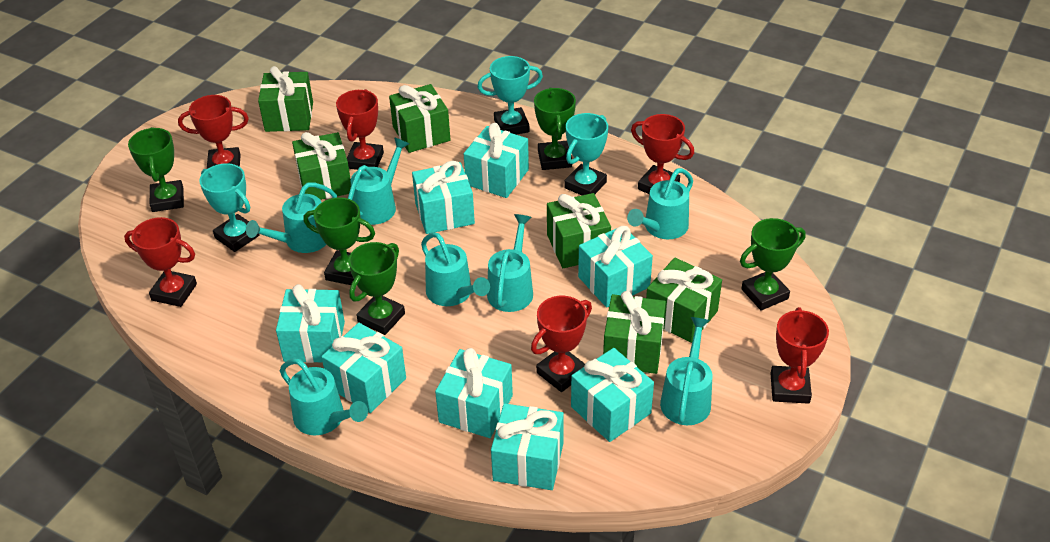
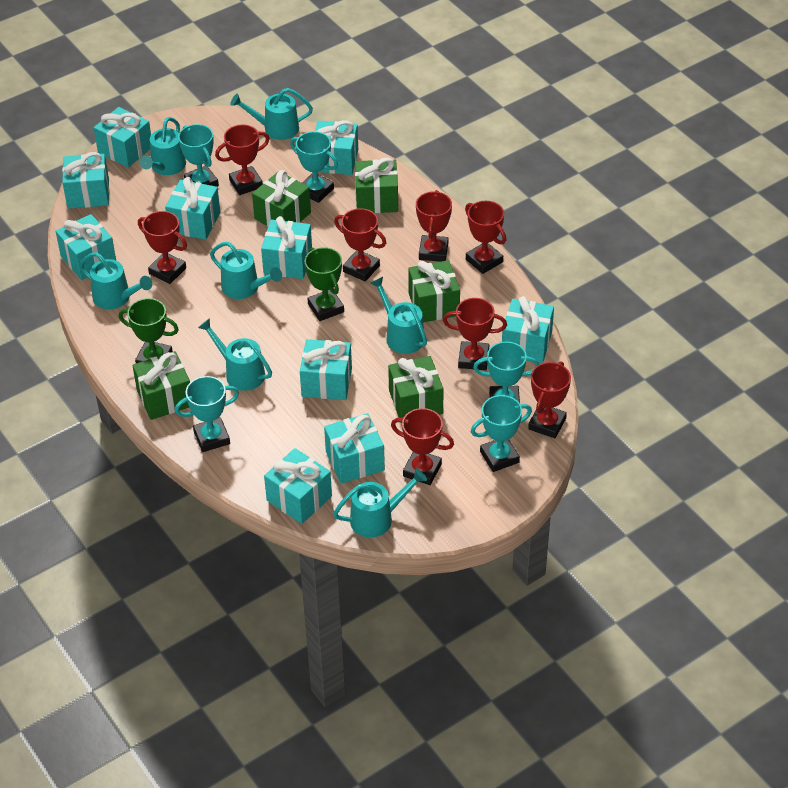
green gift: 6 -> 5
green trophy: 5 -> 2
red trophy: 6 -> 8
turquoise gift: 8 -> 10
turquoise trophy: 3 -> 5

